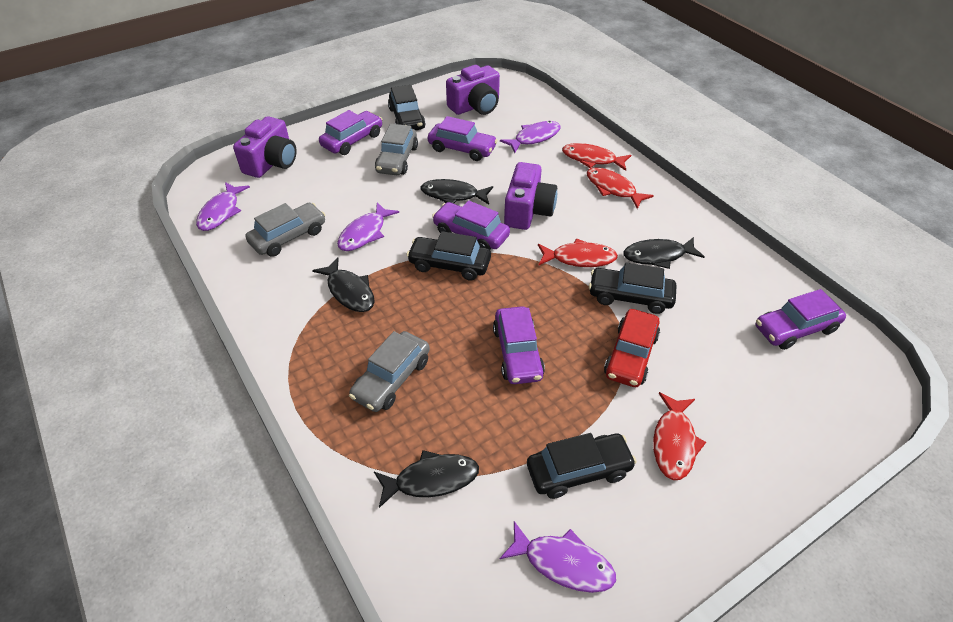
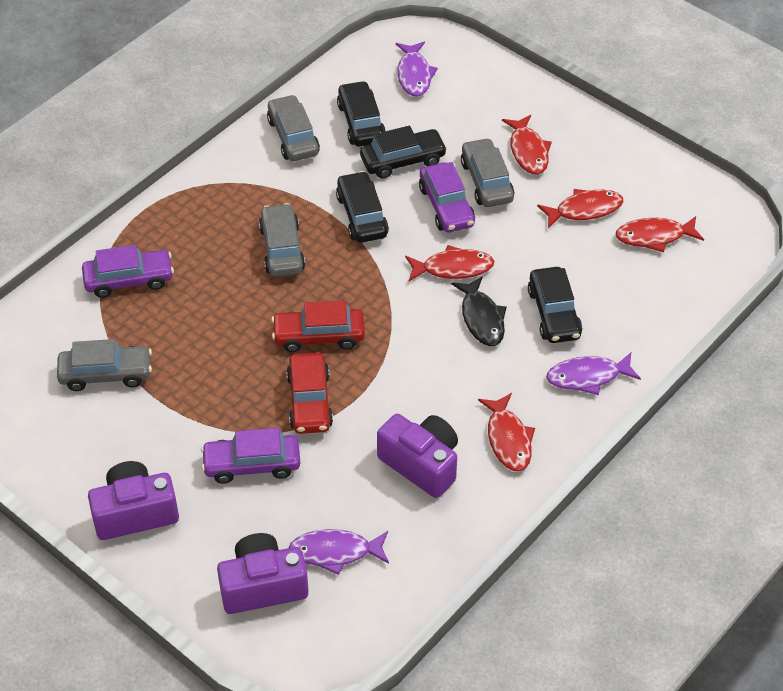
black fish: 4 -> 1
grey car: 3 -> 4
purple car: 5 -> 3
purple fish: 4 -> 3
red car: 1 -> 2
red fish: 4 -> 5

